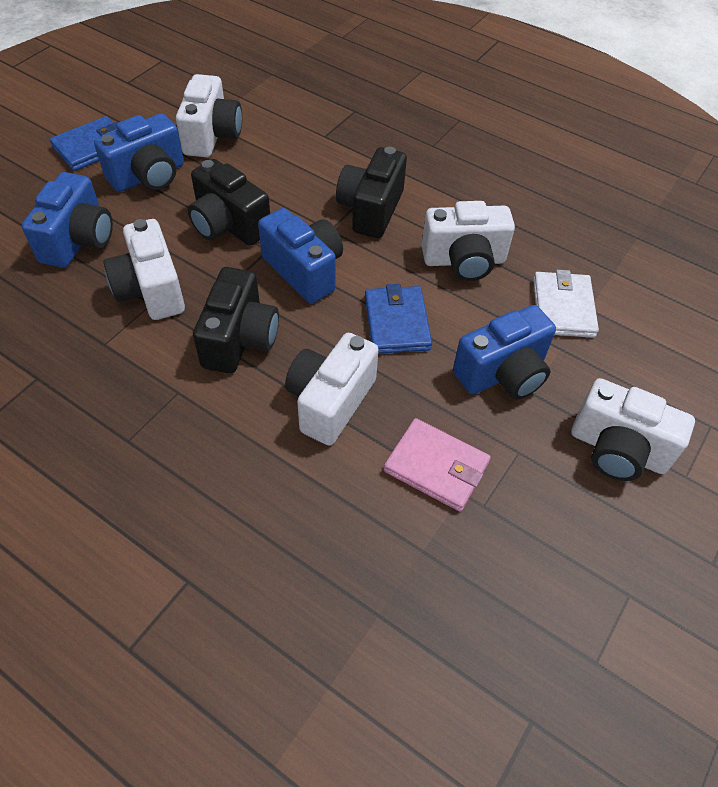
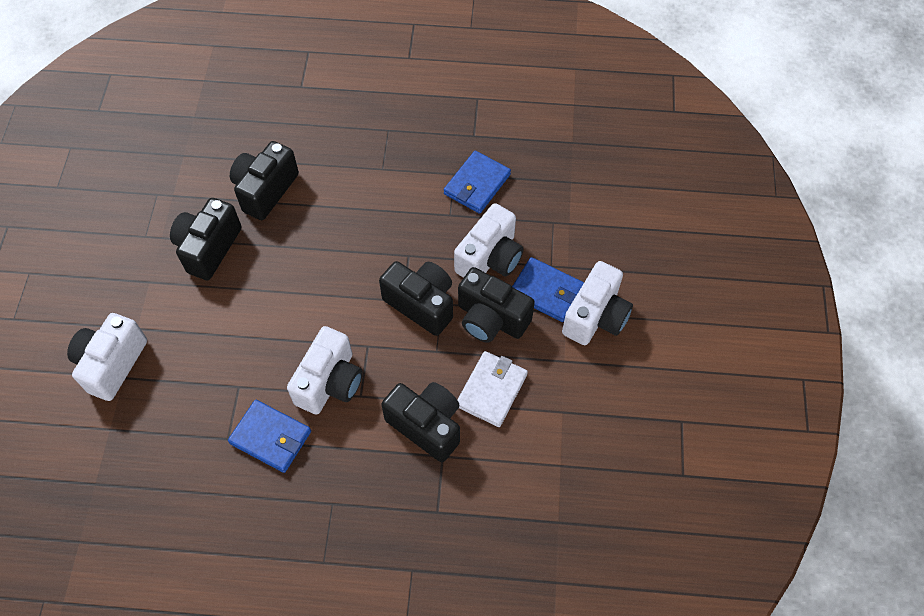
black camera: 3 -> 5
blue camera: 4 -> 0
blue wallet: 2 -> 3
pink wallet: 1 -> 0
white camera: 5 -> 4

